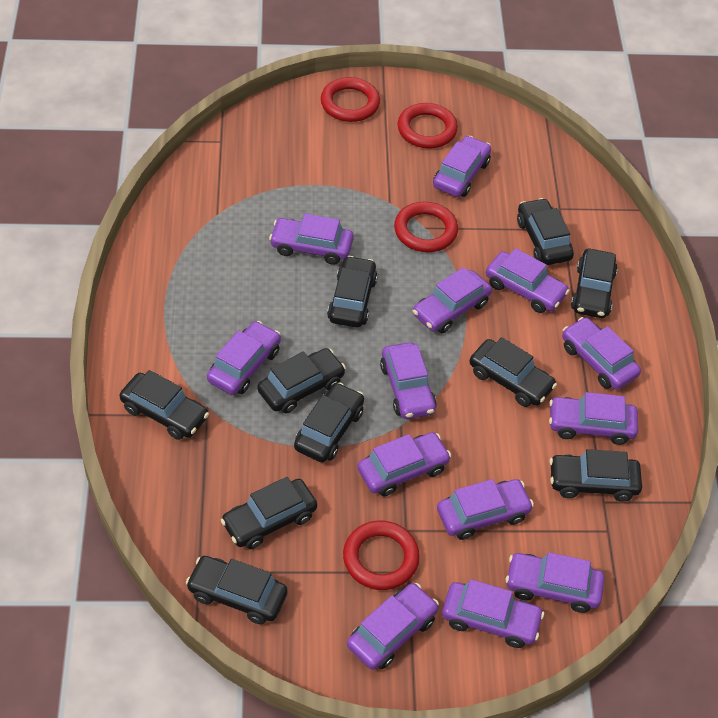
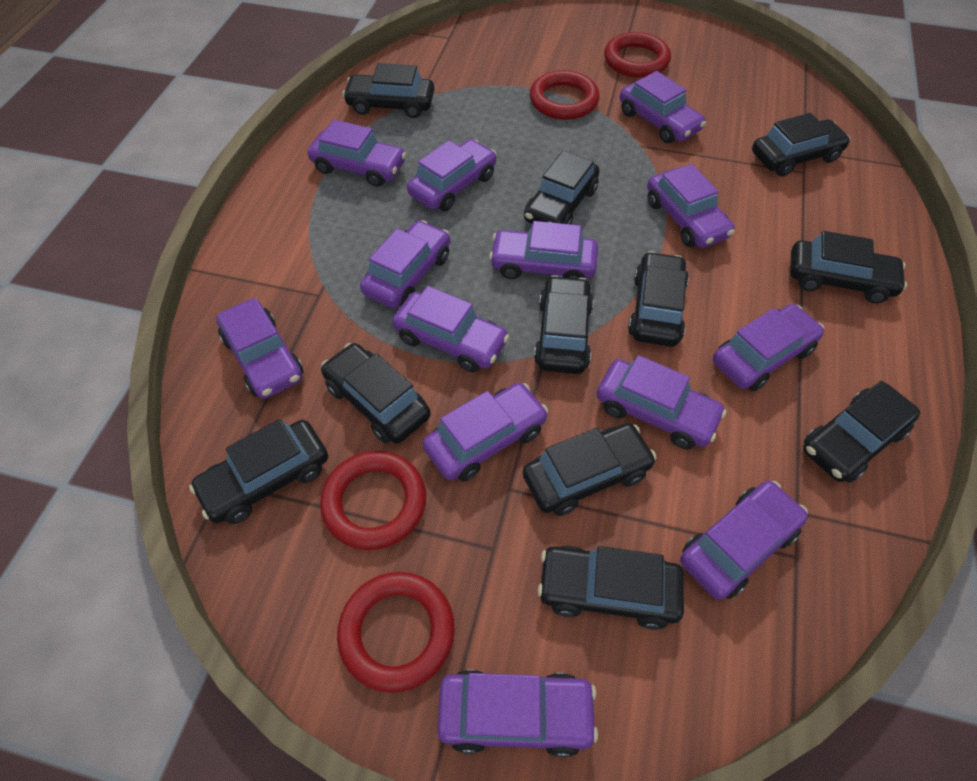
black car: 10 -> 11

